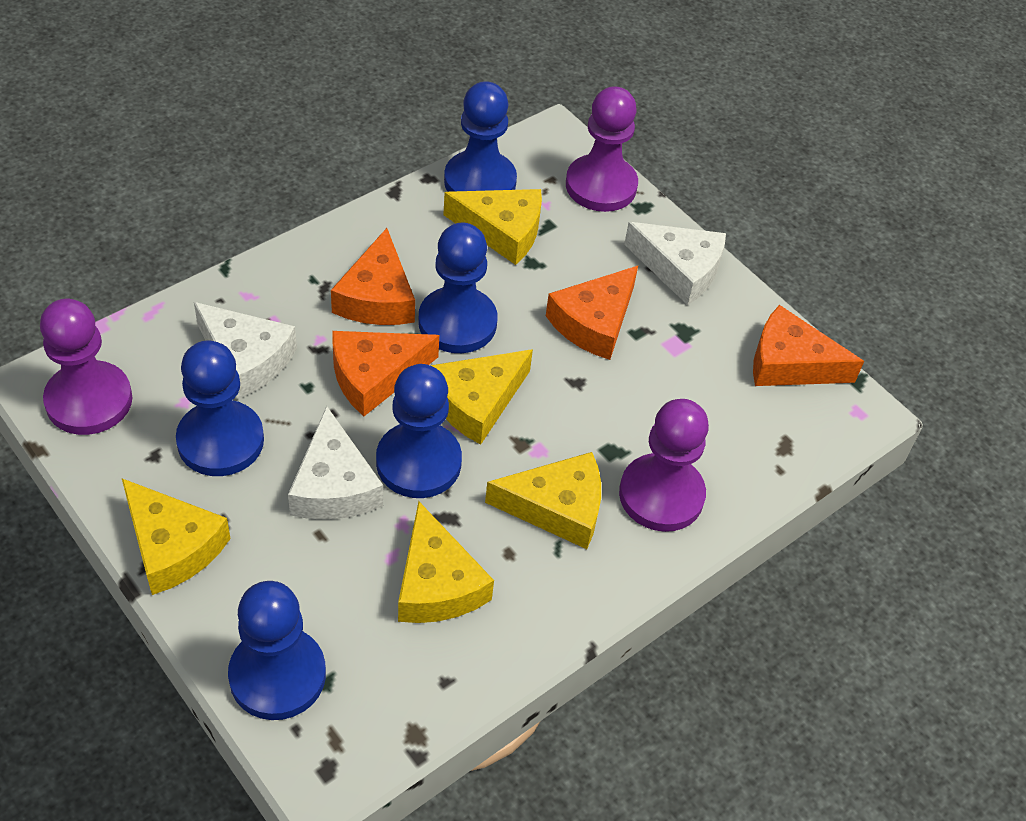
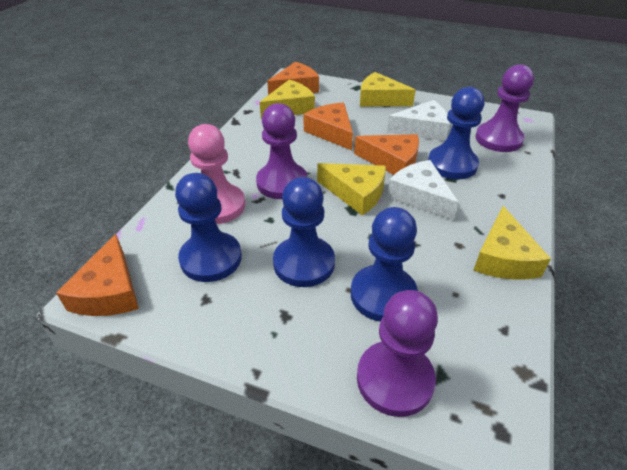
blue pawn: 5 -> 4
pink pawn: 0 -> 1
white cheese: 3 -> 2
yellow cheese: 5 -> 4

